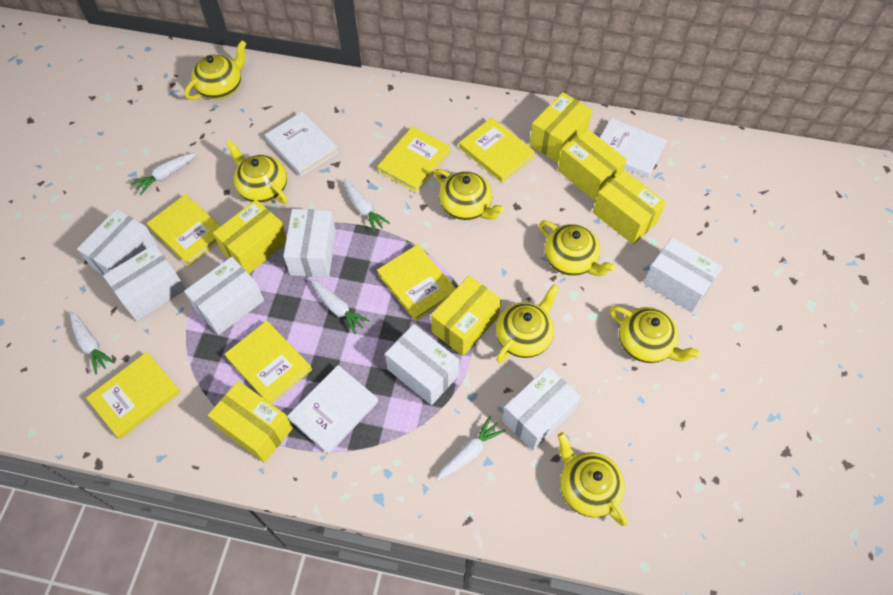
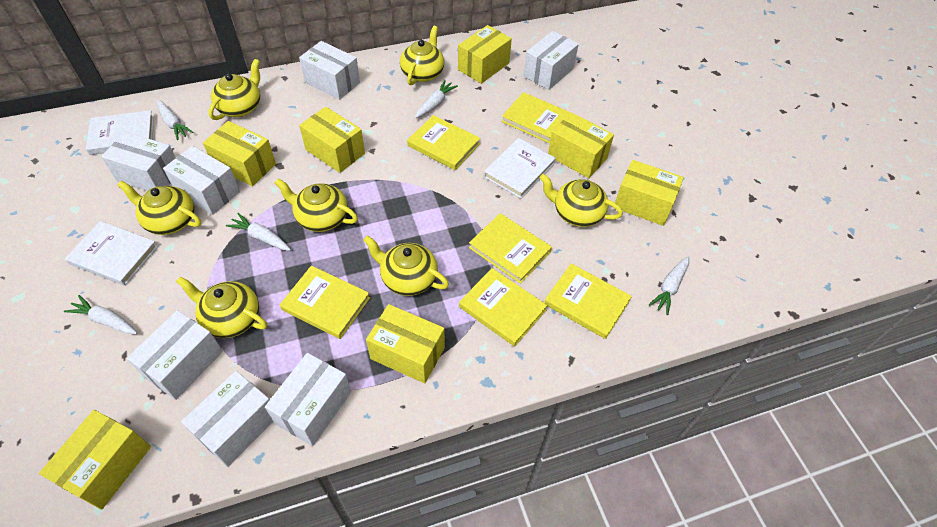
yellow box: 6 -> 7

